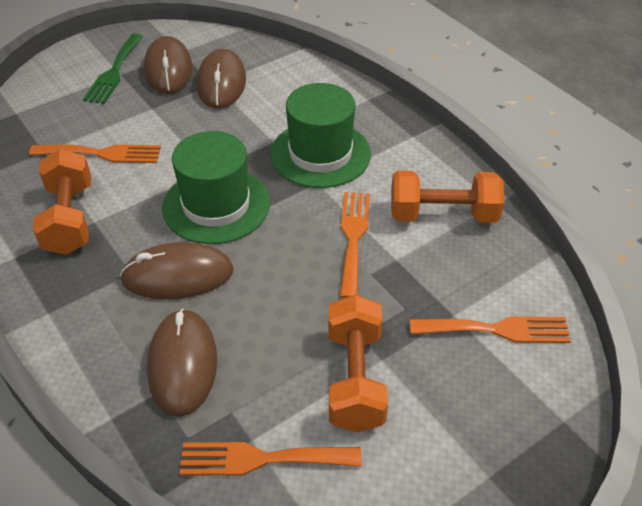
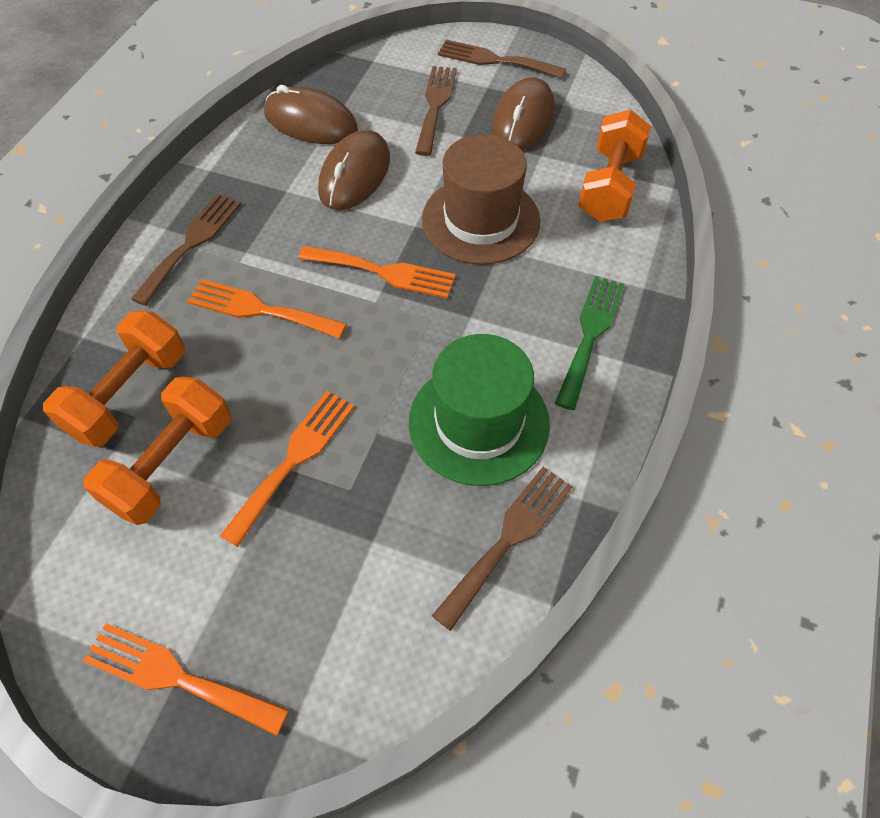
brown fork: 0 -> 4
brown hat: 0 -> 1
brown mouse: 4 -> 3
green hat: 2 -> 1

